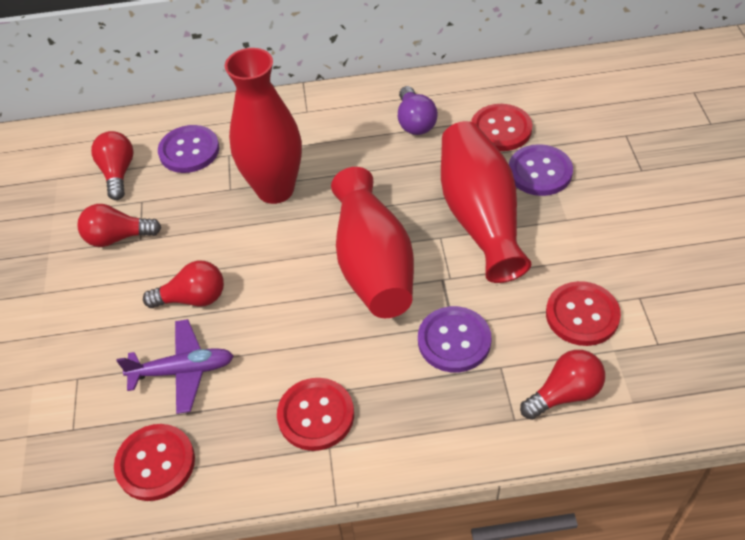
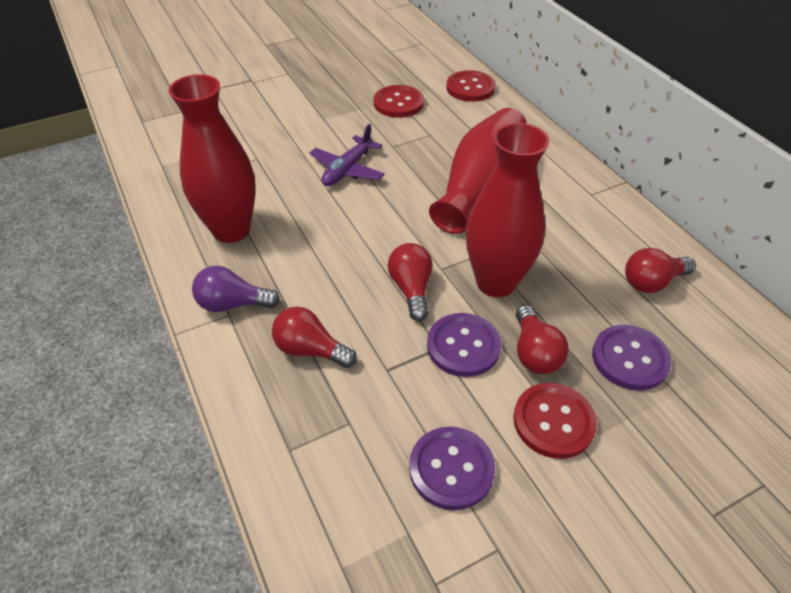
red button: 4 -> 3

